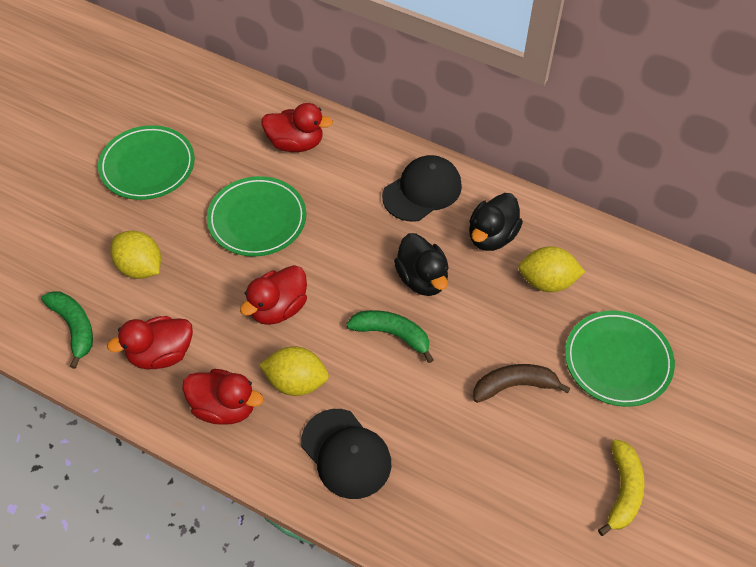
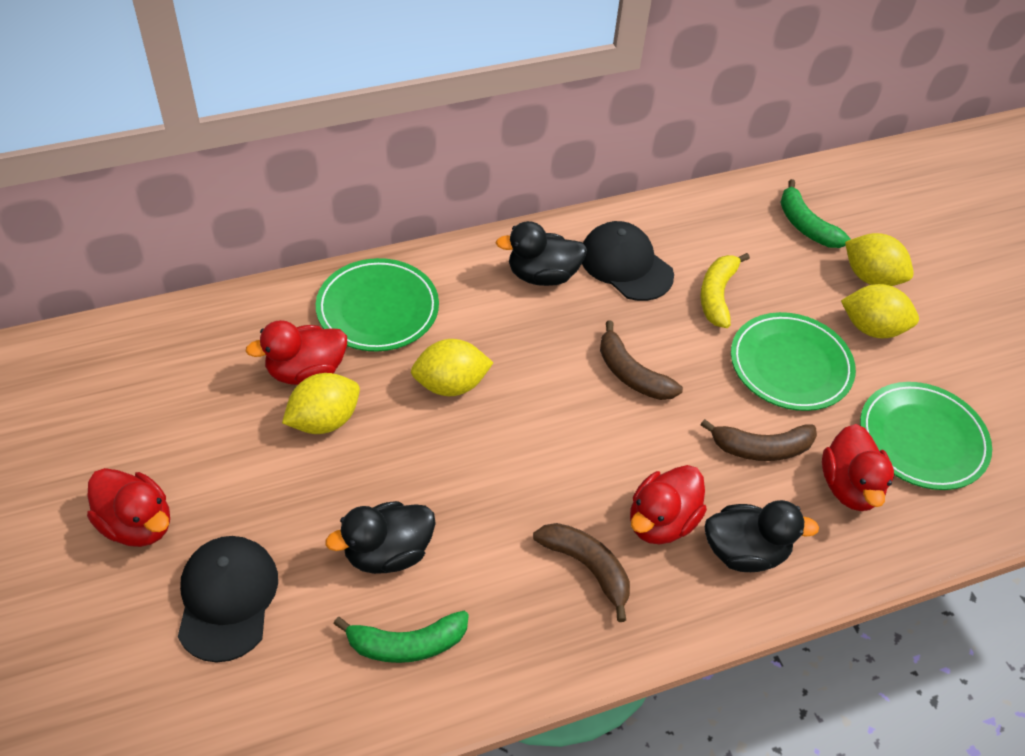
black duck: 2 -> 3
brown banana: 1 -> 3
yellow lemon: 3 -> 4

